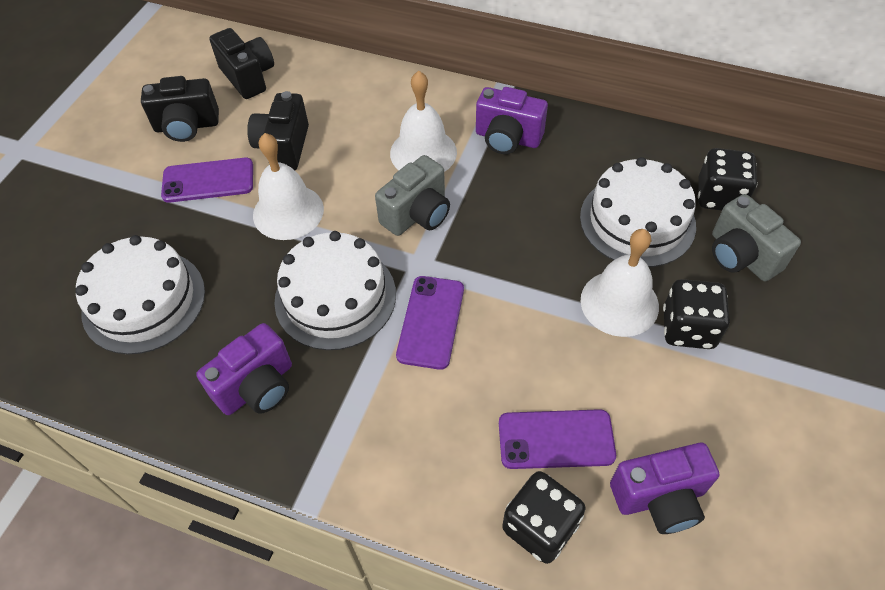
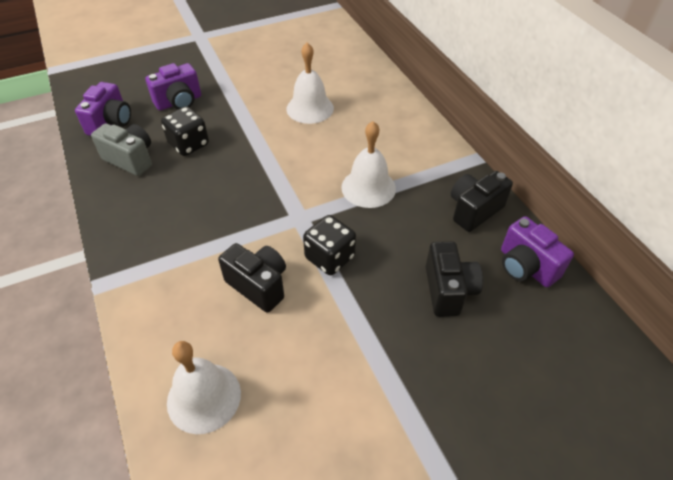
black dice: 3 -> 2
grey camera: 2 -> 1
purple phone: 3 -> 0
white cake: 3 -> 0

